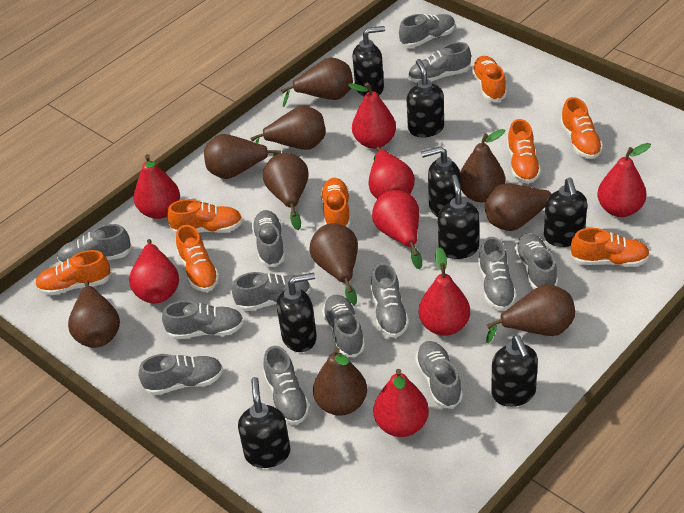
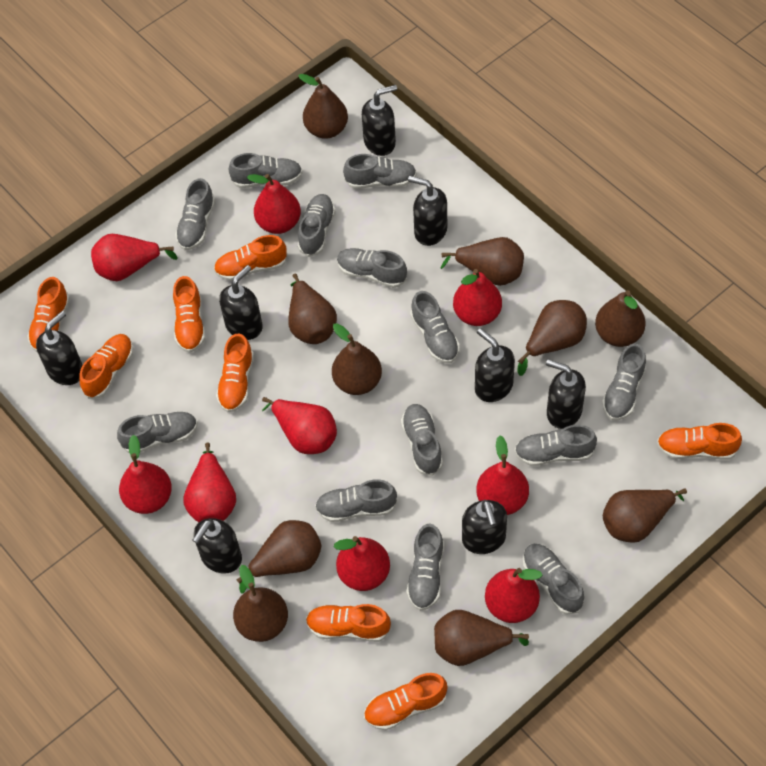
red pear: 8 -> 9

